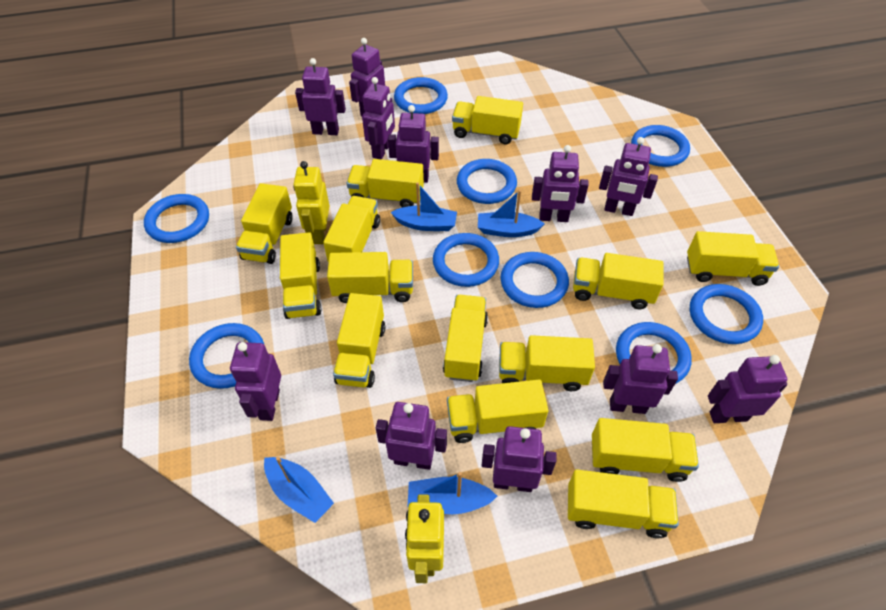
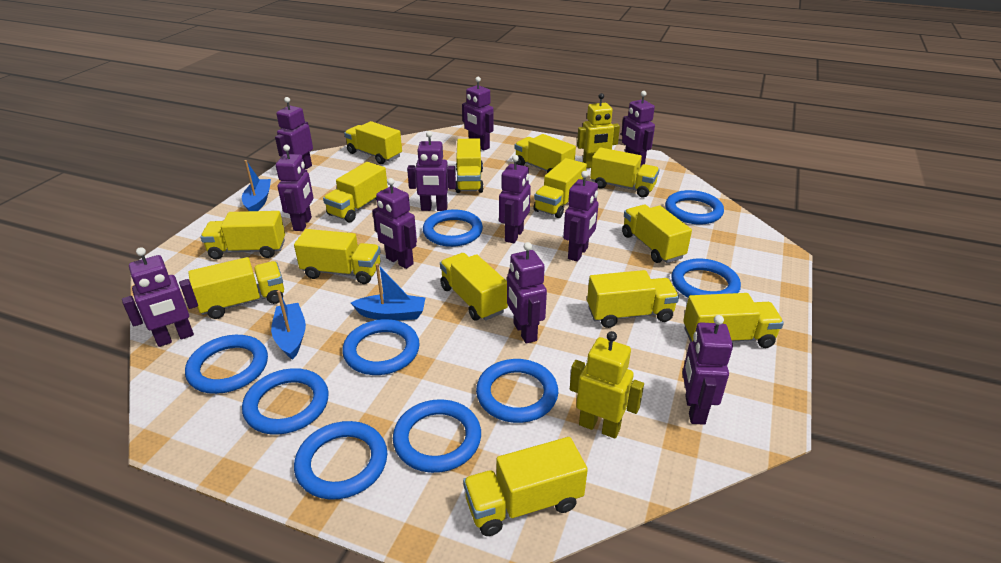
blue boat: 4 -> 3

